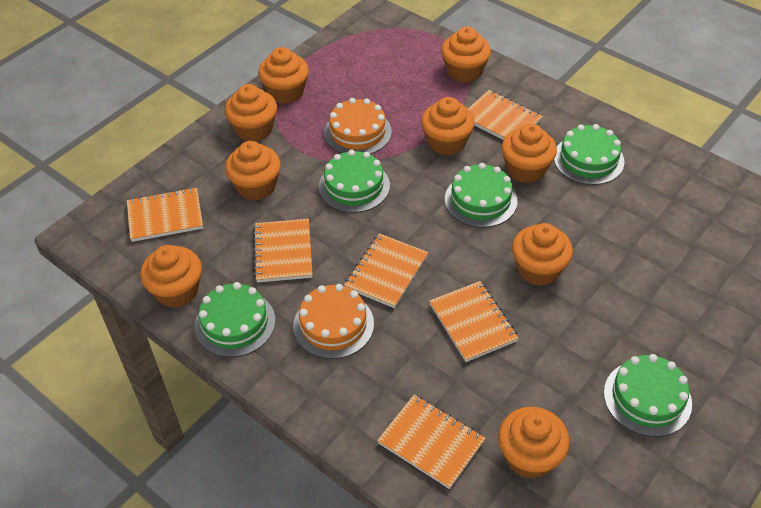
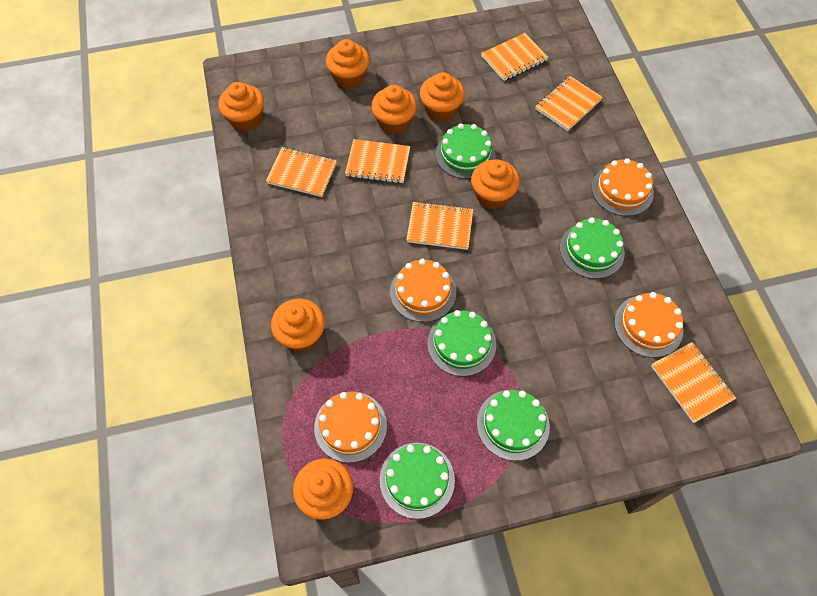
orange cake: 2 -> 4
orange cupcake: 9 -> 7

